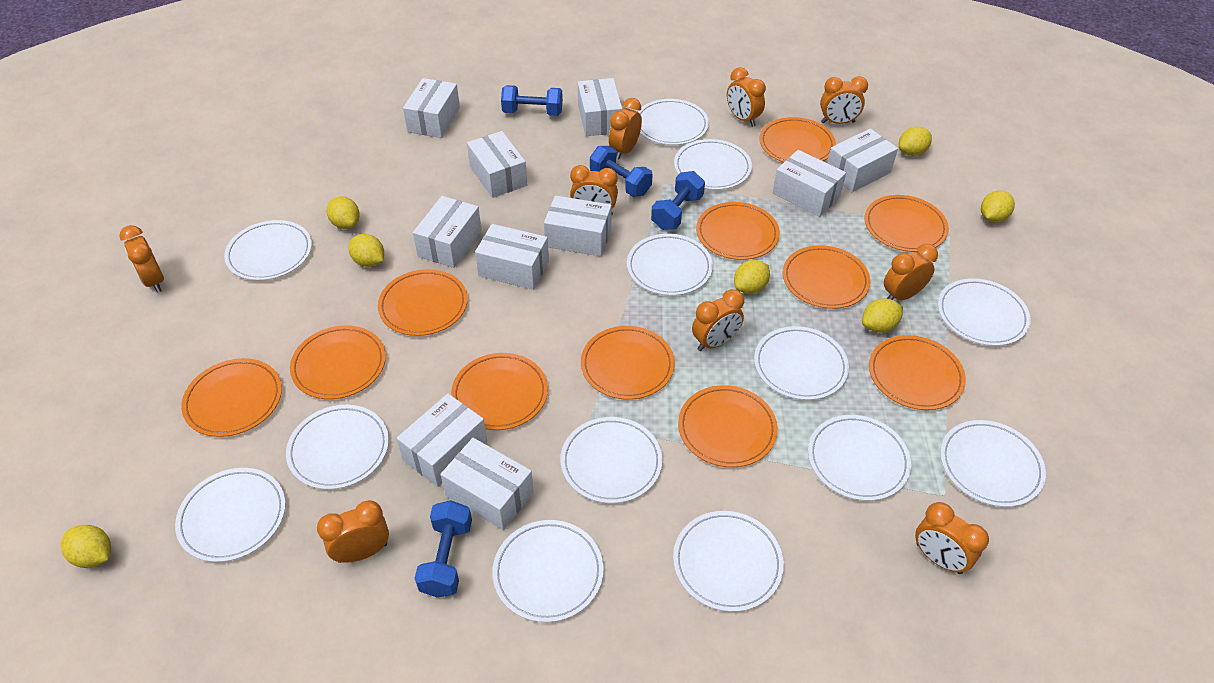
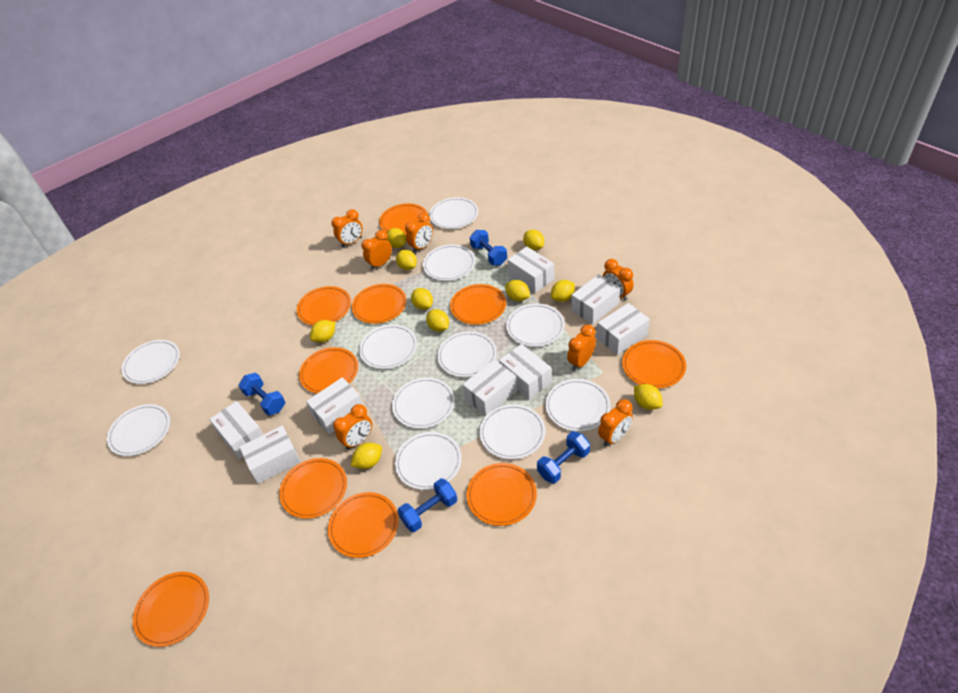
orange clock: 9 -> 7
orange plate: 11 -> 10
white box: 10 -> 8
white plate: 13 -> 11
yellow lemon: 7 -> 10

